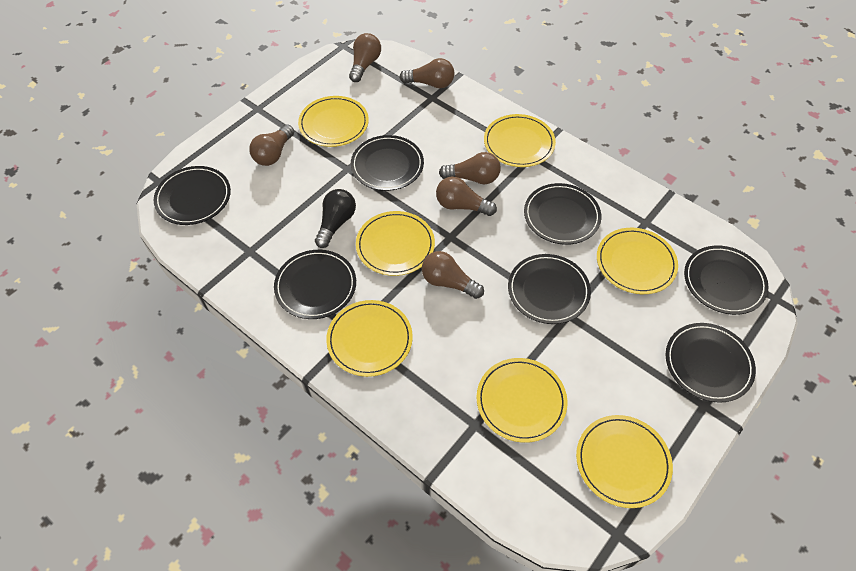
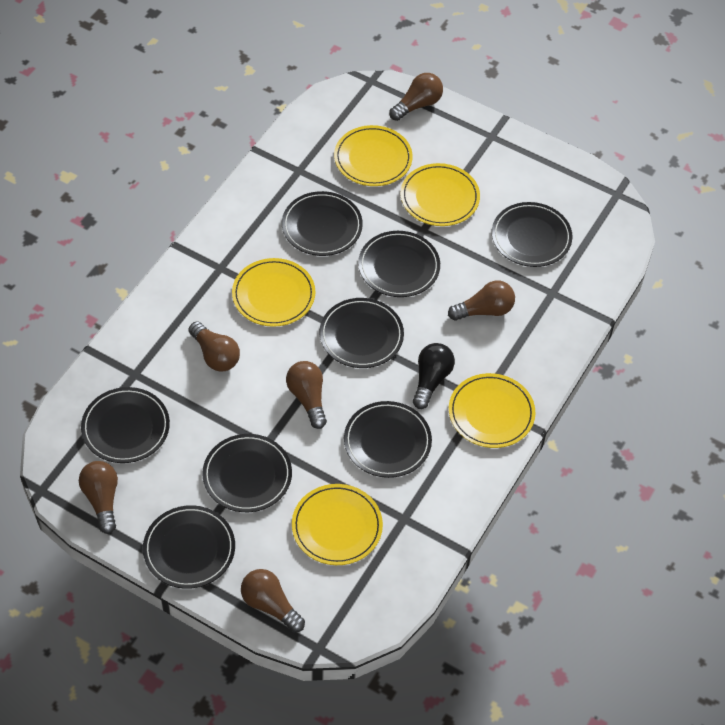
black plate: 7 -> 8
yellow plate: 7 -> 5

